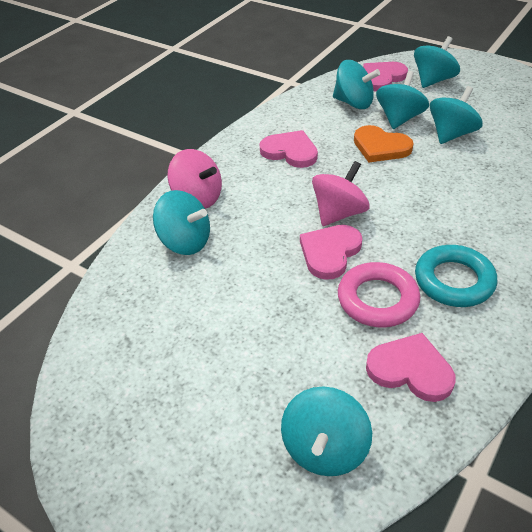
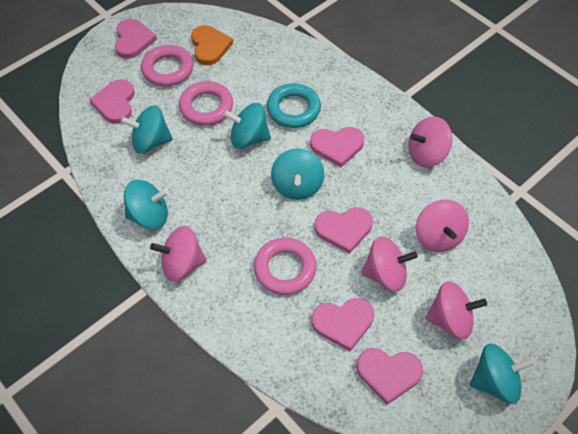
pink heart: 4 -> 6
pink ring: 1 -> 3
pink spinning top: 2 -> 5
turquoise spinning top: 6 -> 5

